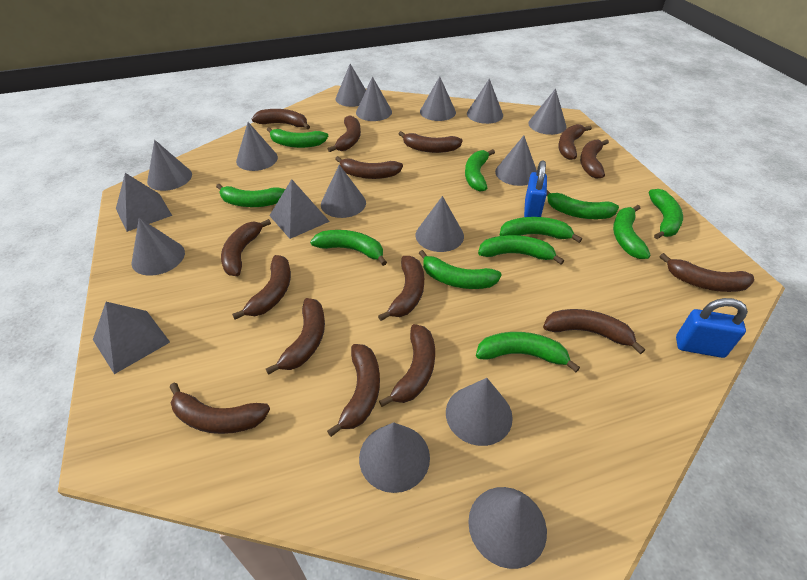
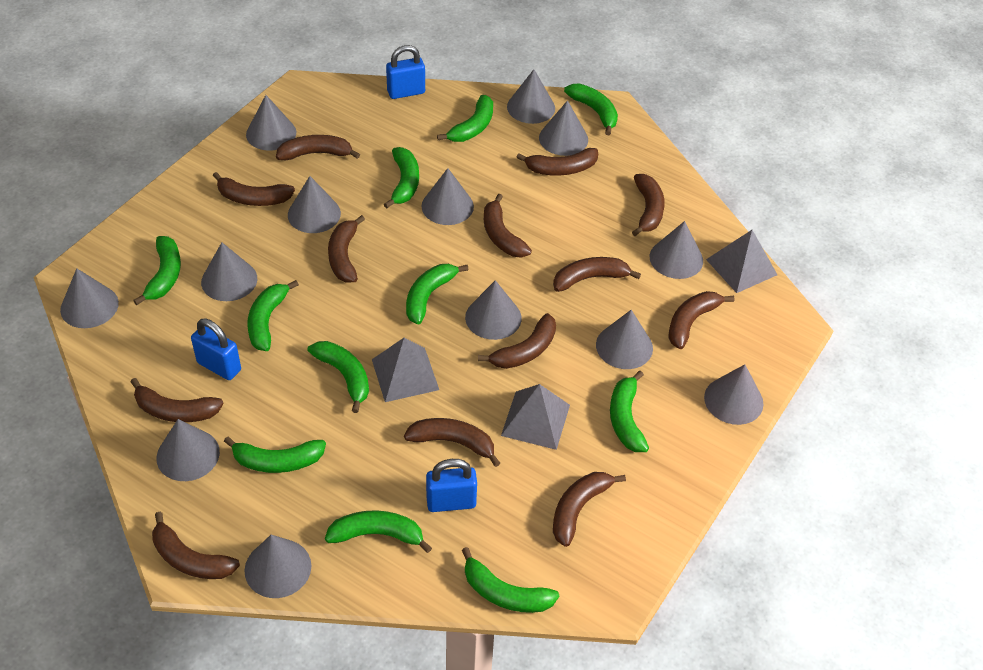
blue padlock: 2 -> 3
brown banana: 15 -> 13
grey cone: 14 -> 13

